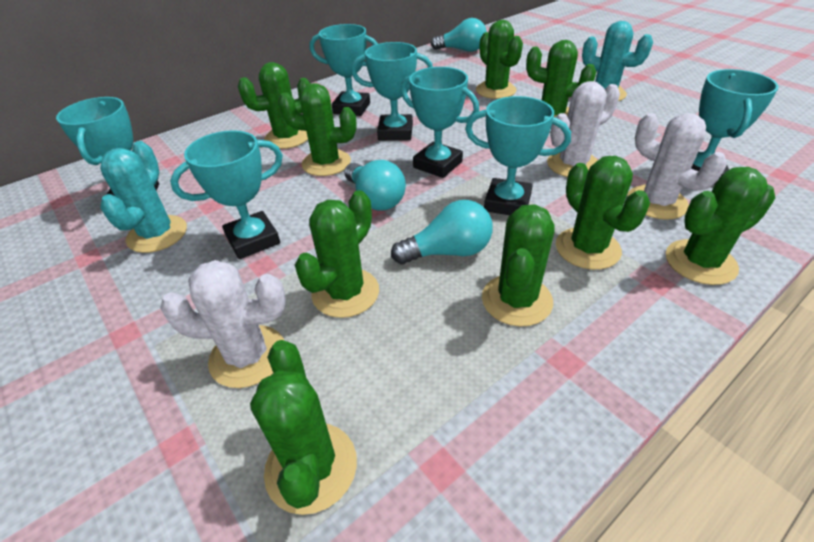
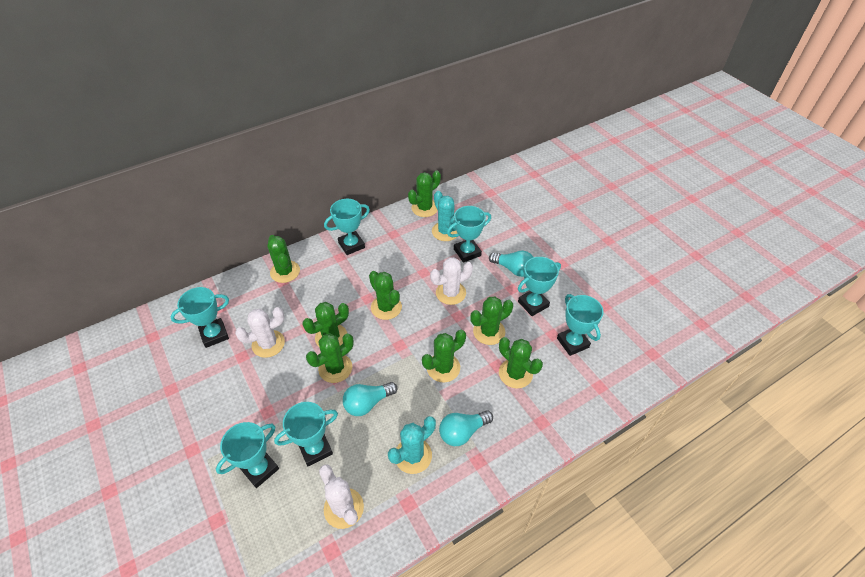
green cactus: 9 -> 8

